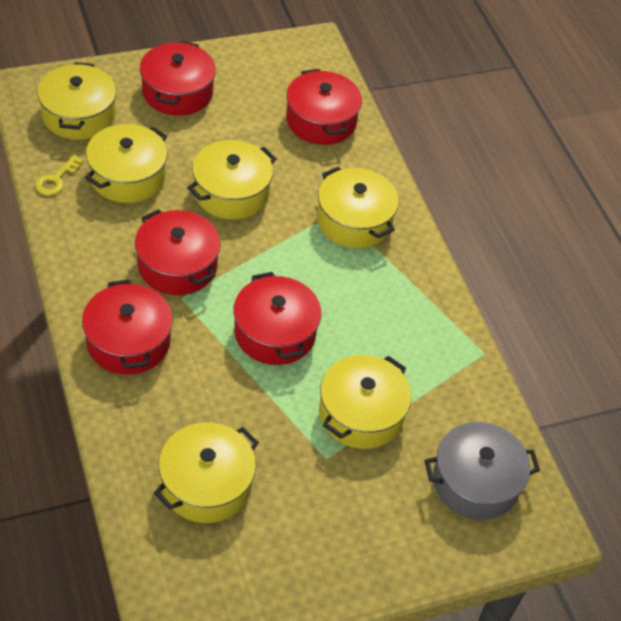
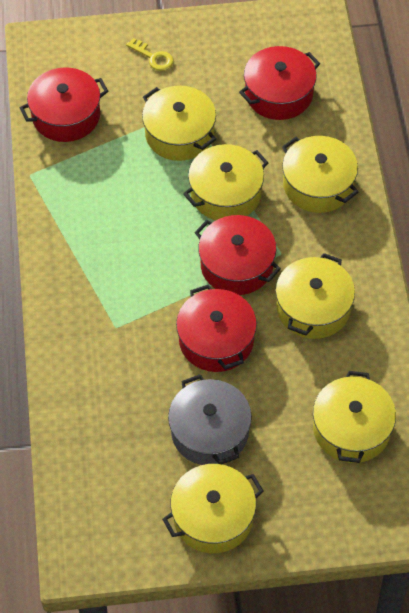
red pot: 5 -> 4

